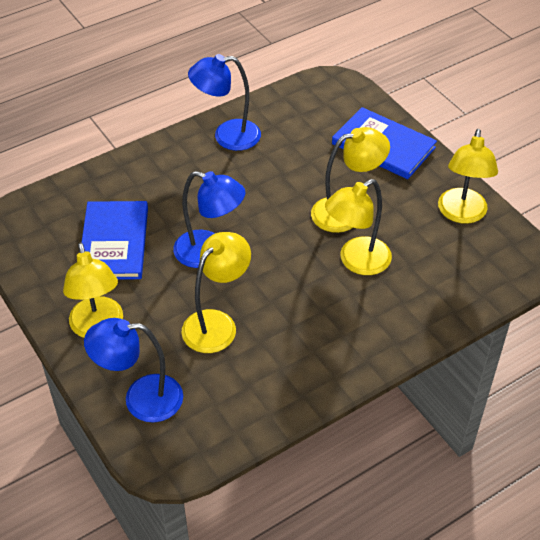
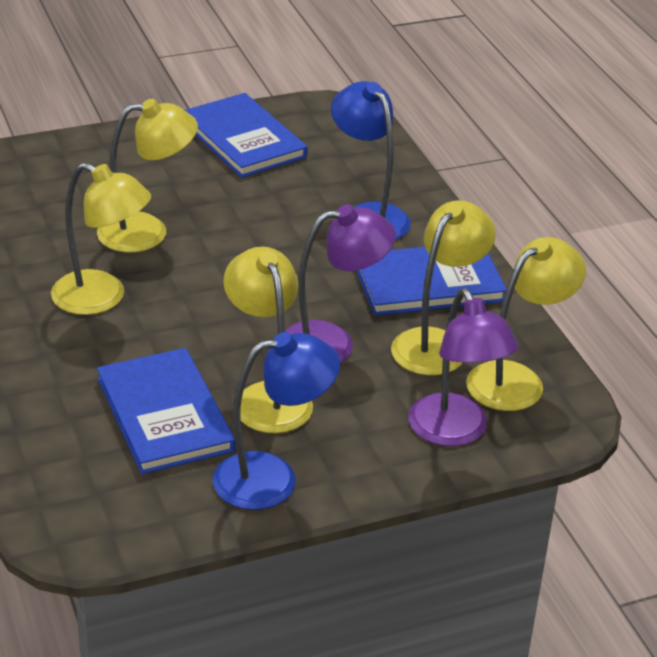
blue book: 2 -> 3
blue lamp: 3 -> 2
purple lamp: 0 -> 2

